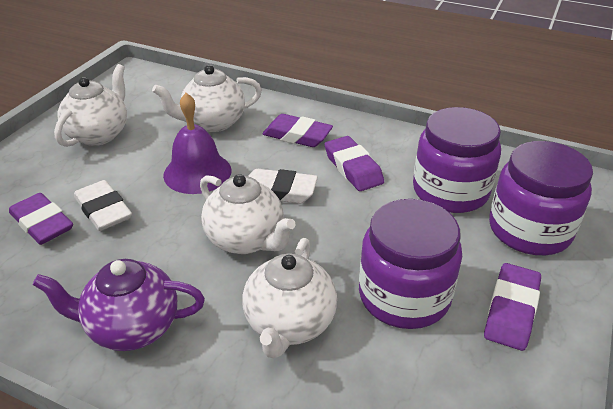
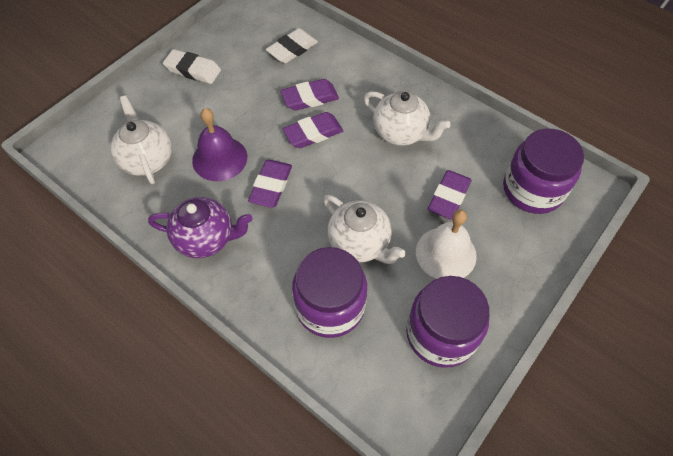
white bell: 0 -> 1
white teapot: 4 -> 3

